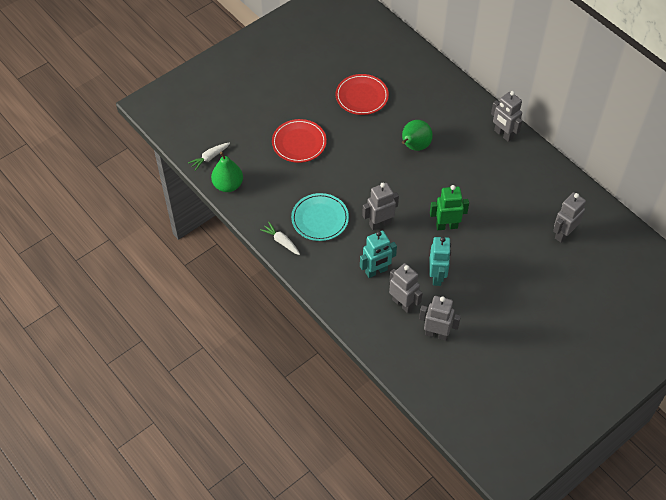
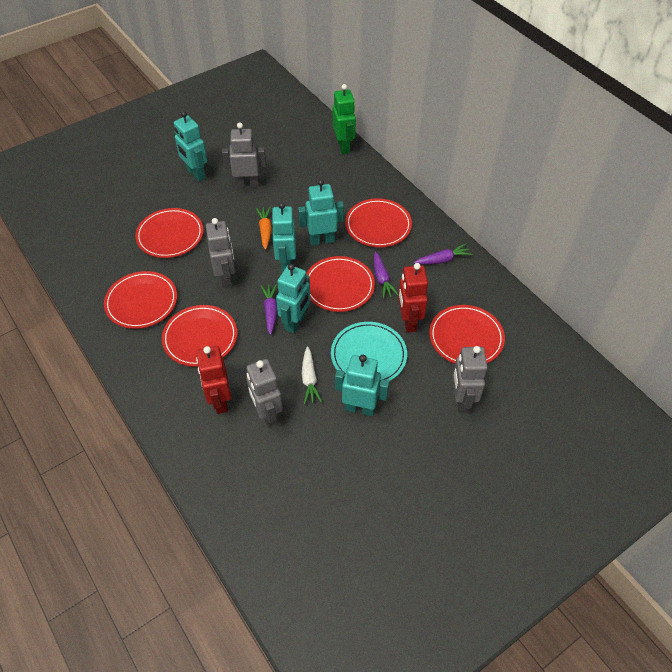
green pear: 2 -> 0
grey robot: 5 -> 4
orange carrot: 0 -> 1
purple carrot: 0 -> 3
red plate: 2 -> 6
red robot: 0 -> 2
turquoise robot: 2 -> 5
white carrot: 2 -> 1

